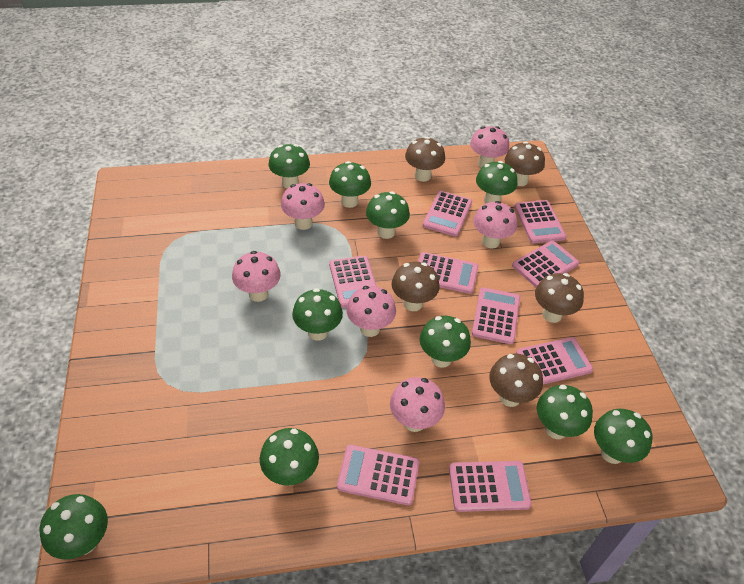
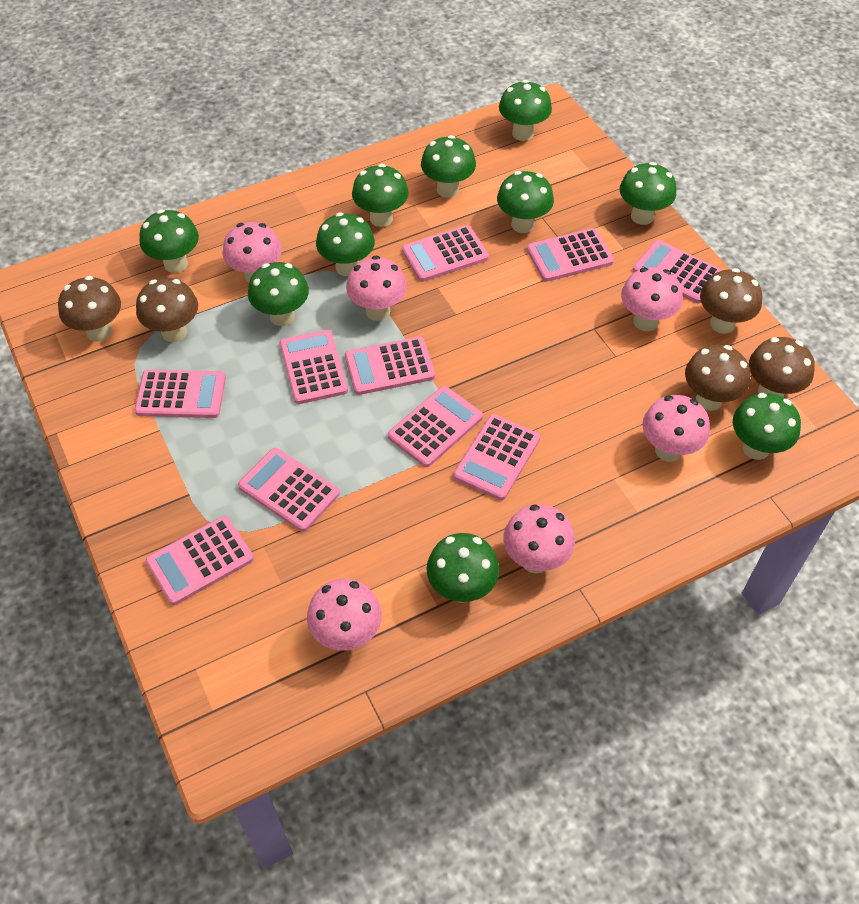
pink calculator: 9 -> 10

